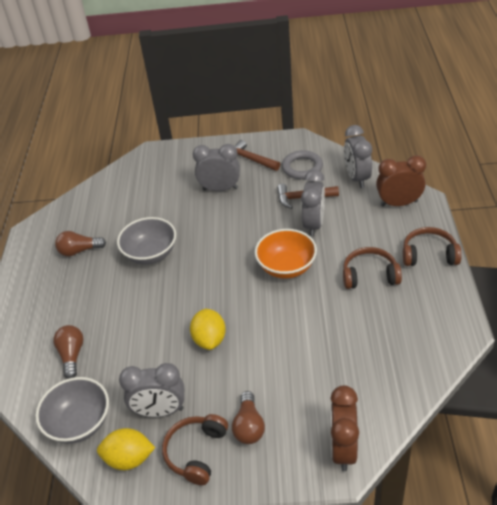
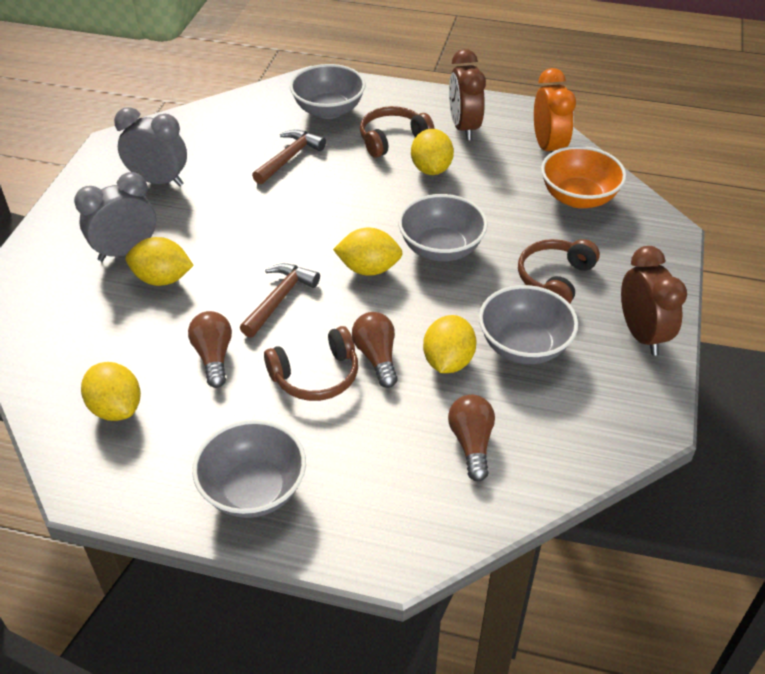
grey bowl: 2 -> 4
grey clock: 4 -> 2
grey ring: 1 -> 0
orange clock: 0 -> 1
yellow lemon: 2 -> 5

